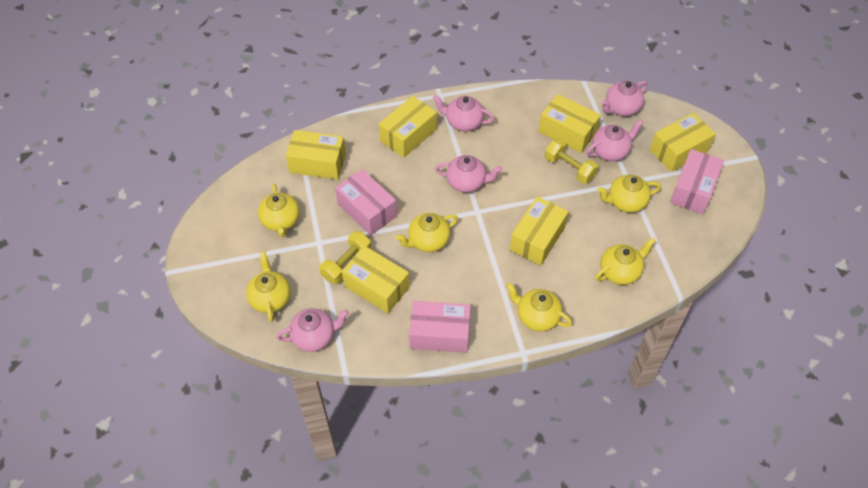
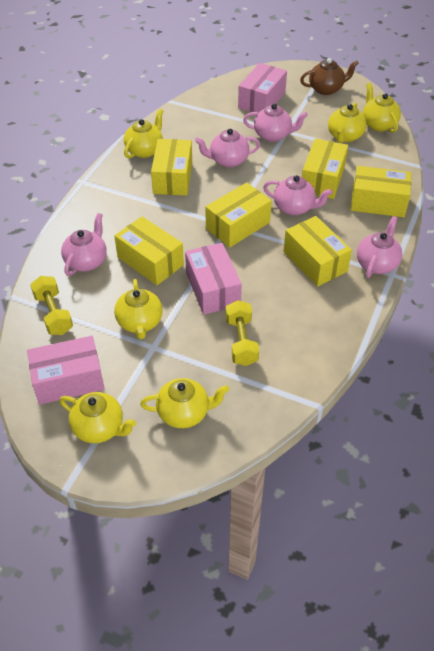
brown teapot: 0 -> 1

